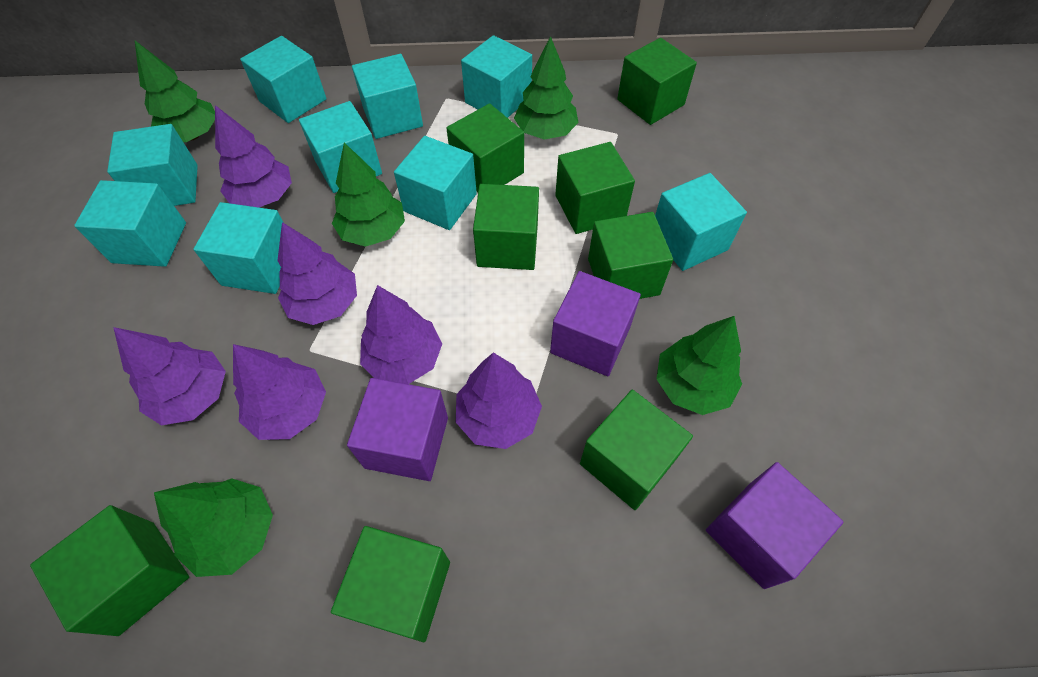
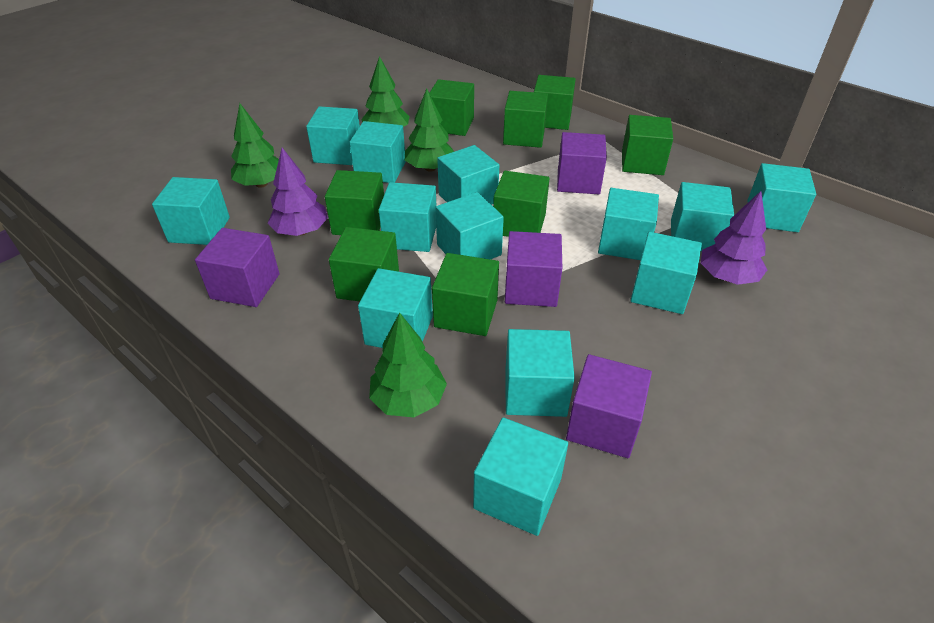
green tree: 5 -> 4
purple cube: 3 -> 4
purple tree: 6 -> 2
turquoise cube: 9 -> 13

